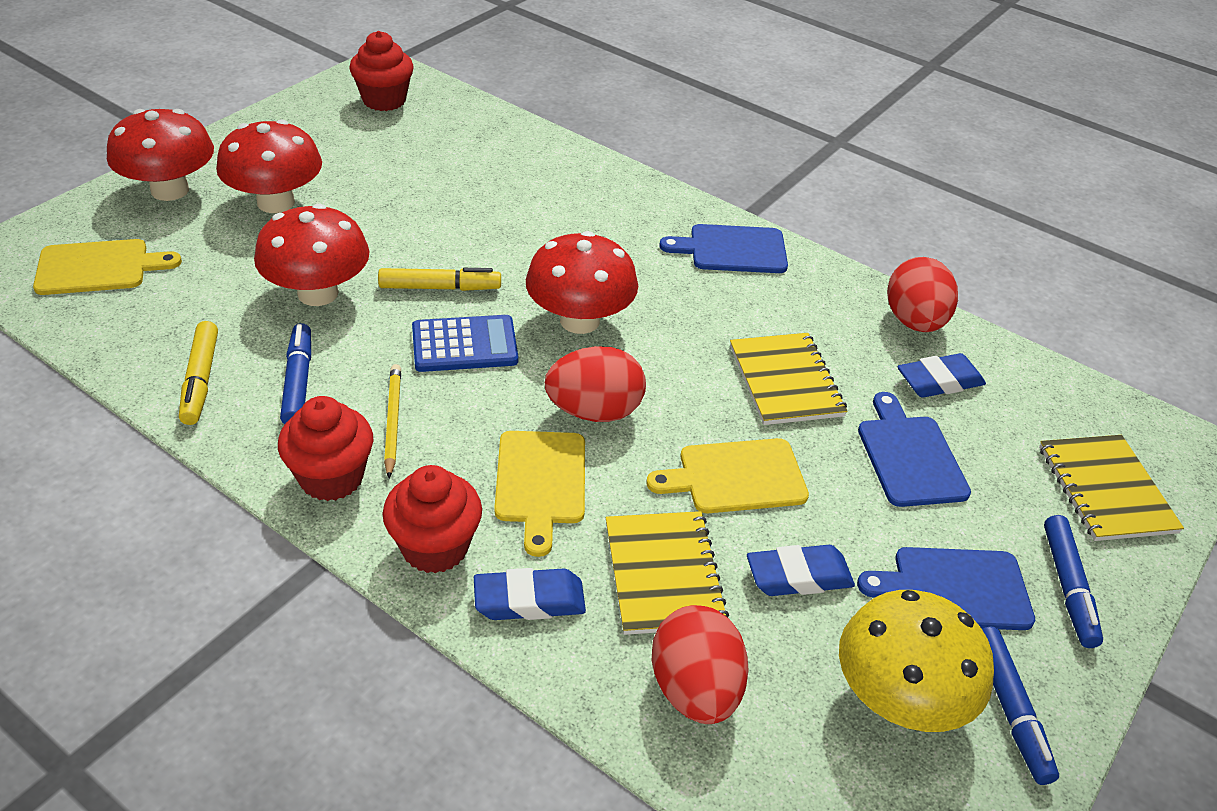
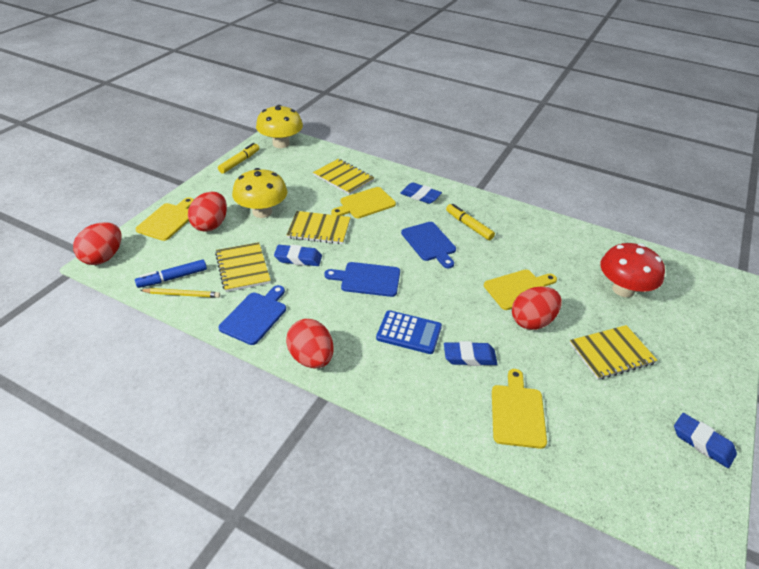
blue eraser: 3 -> 4
blue marker: 3 -> 1
red cupcake: 3 -> 0
red egg: 3 -> 4
red mushroom: 4 -> 1
yellow cutting board: 3 -> 4
yellow mushroom: 1 -> 2
yellow notebook: 3 -> 4

